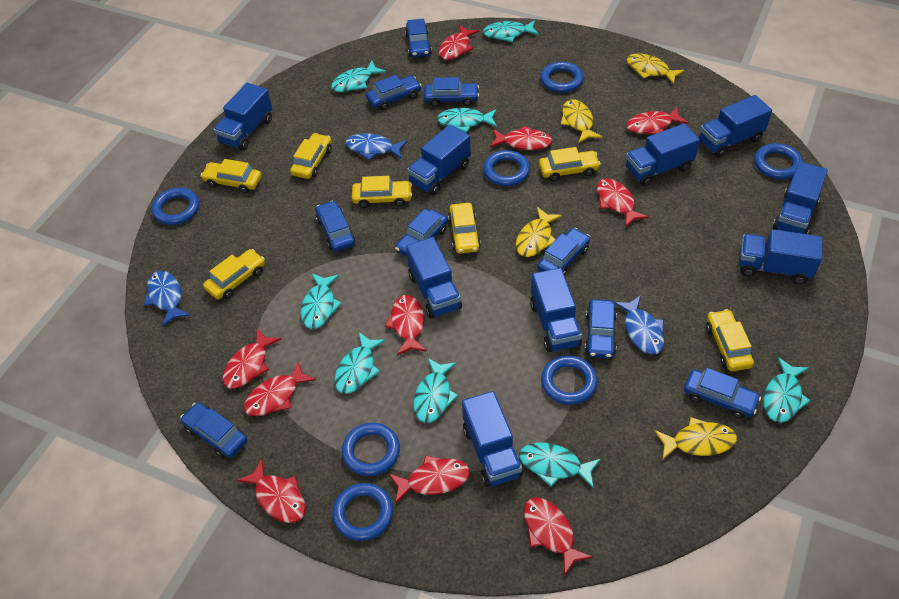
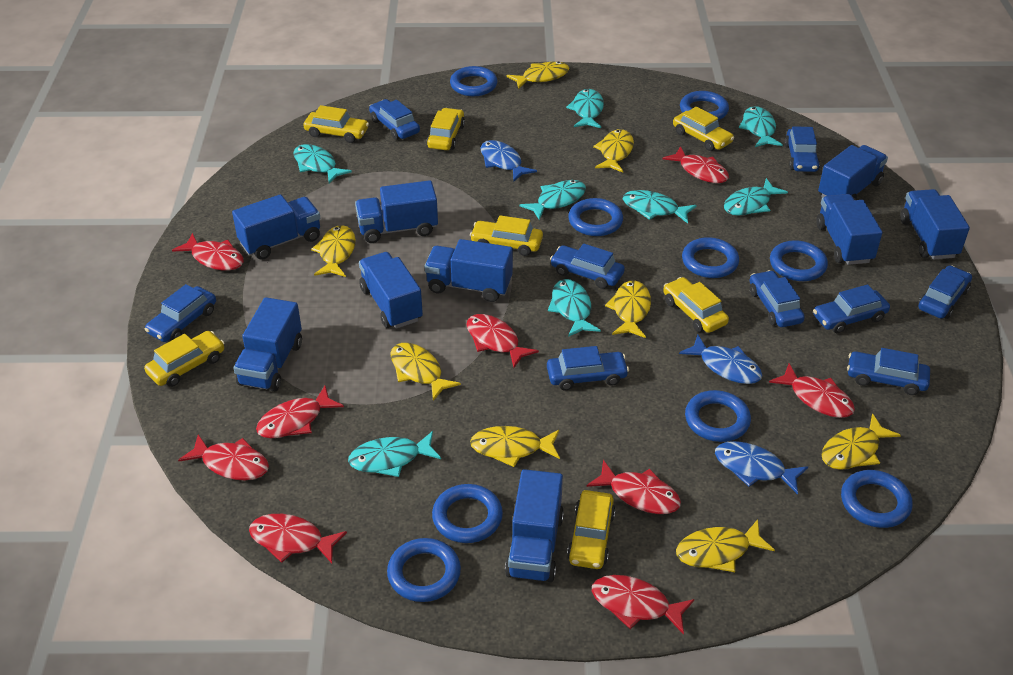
blue ring: 7 -> 9
red fish: 10 -> 9
yellow fish: 4 -> 8

